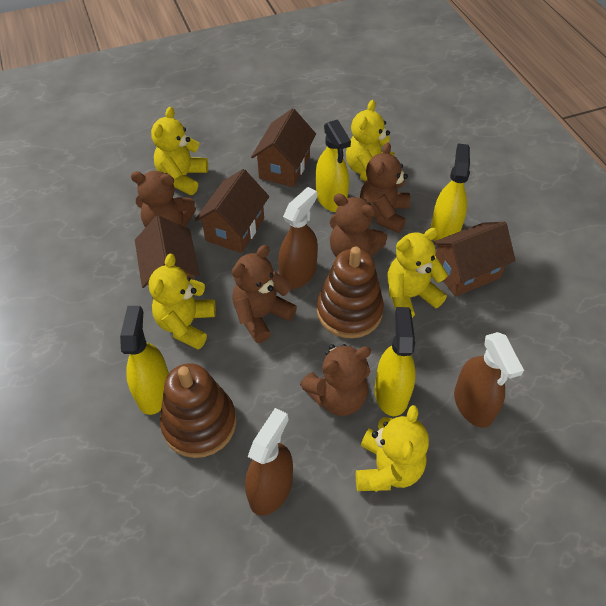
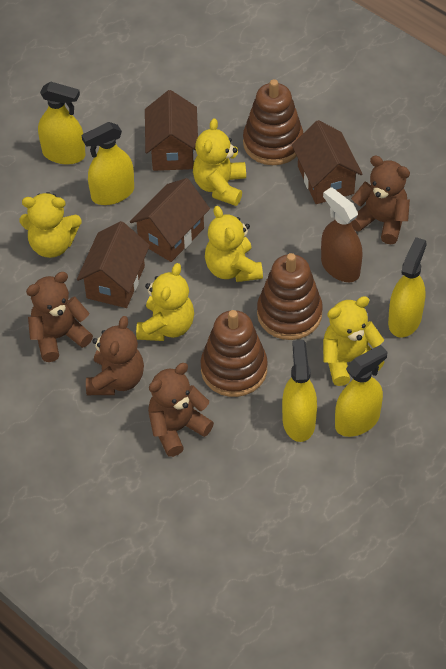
brown spray bottle: 3 -> 1
brown stacking toy: 2 -> 3
brown teddy bear: 5 -> 4
yellow spray bottle: 4 -> 5

